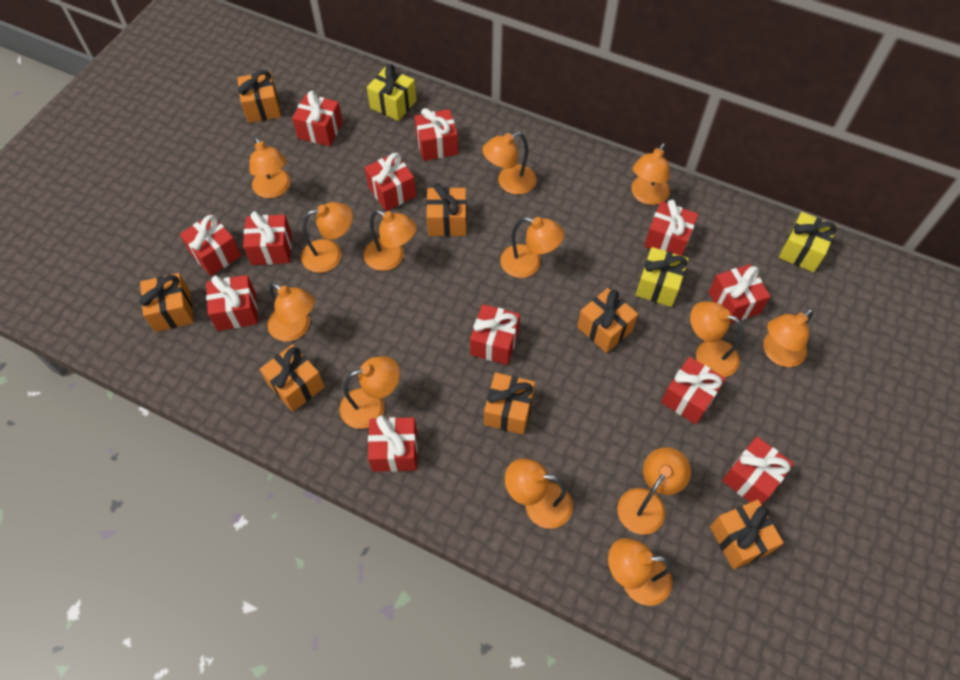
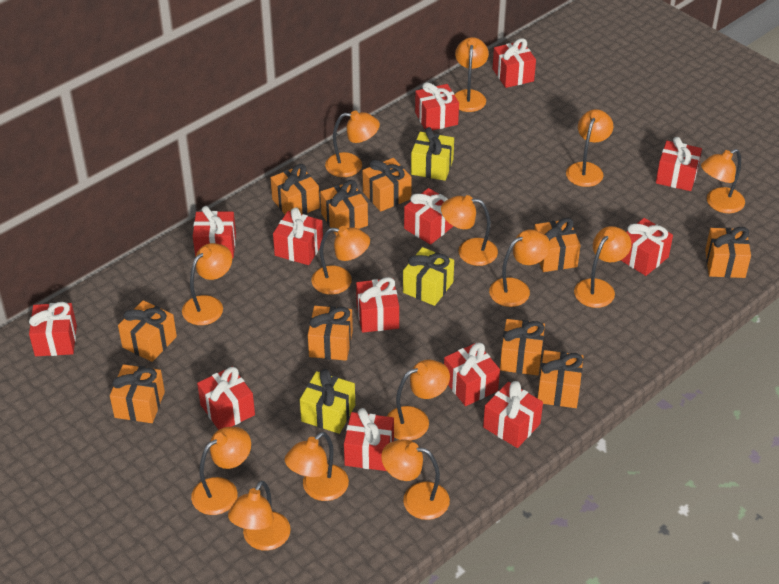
orange gift: 7 -> 10
orange lamp: 13 -> 14
red gift: 12 -> 13

